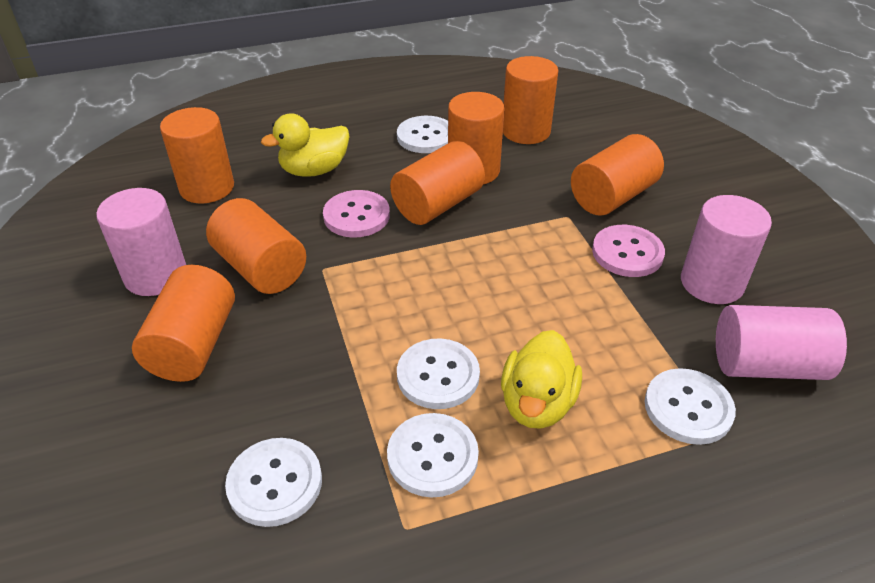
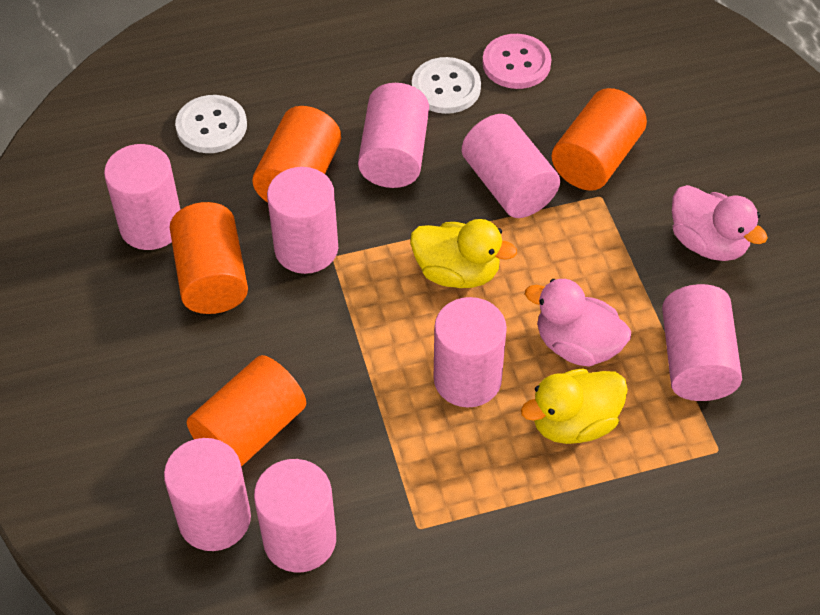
orange cylinder: 7 -> 4
pink button: 2 -> 1
pink cylinder: 3 -> 8
pink duck: 0 -> 2
white button: 5 -> 2

